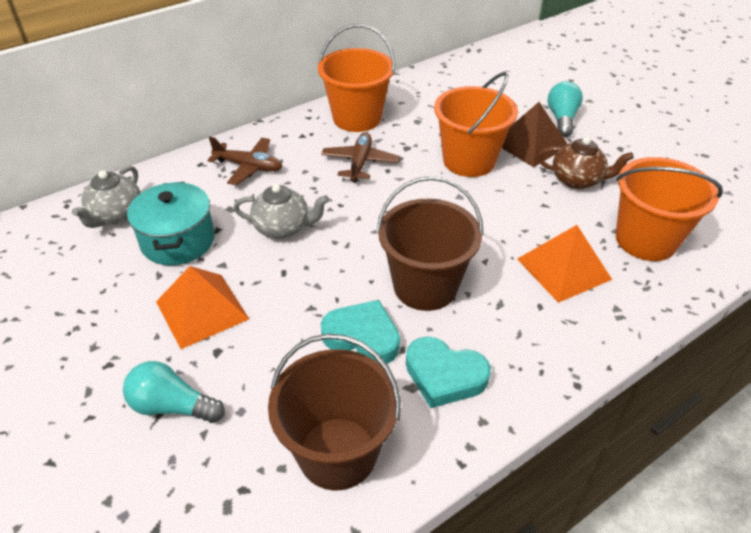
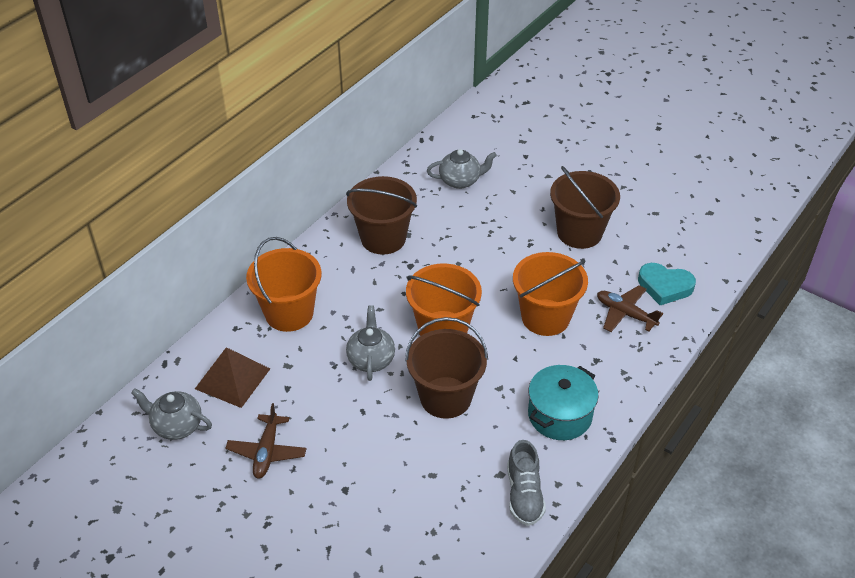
brown bucket: 2 -> 3
brown teapot: 1 -> 0
grey shoe: 0 -> 1
grey teapot: 2 -> 3
orange pyramid: 2 -> 0
turquoise heart: 2 -> 1
turquoise light bulb: 2 -> 0

